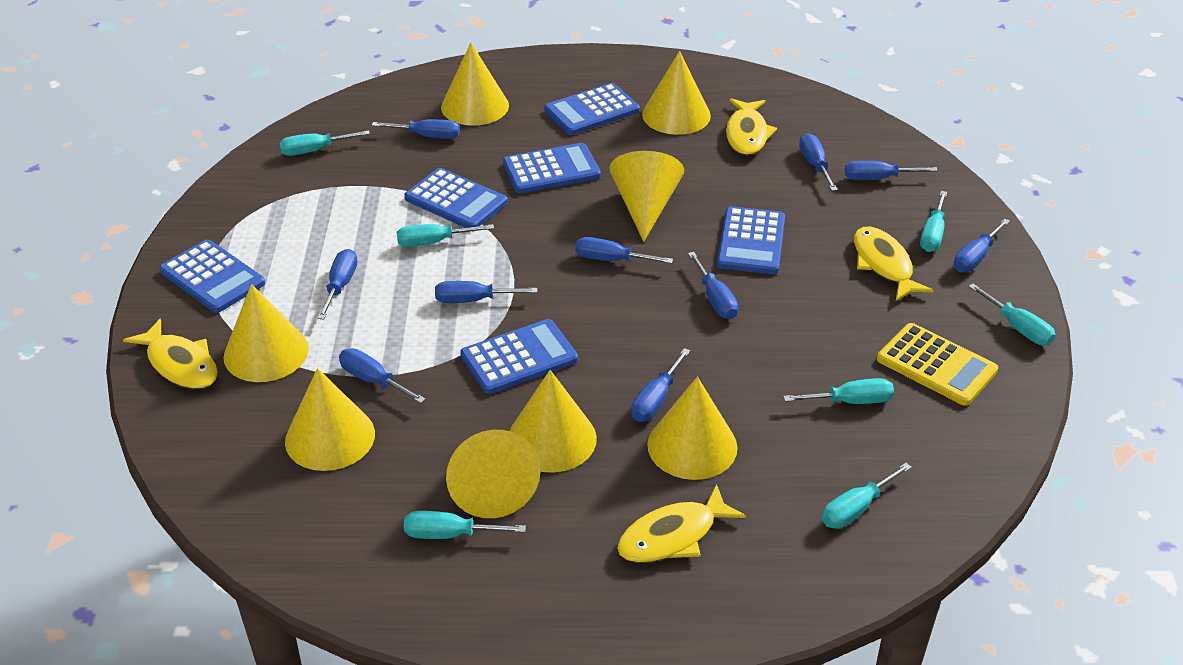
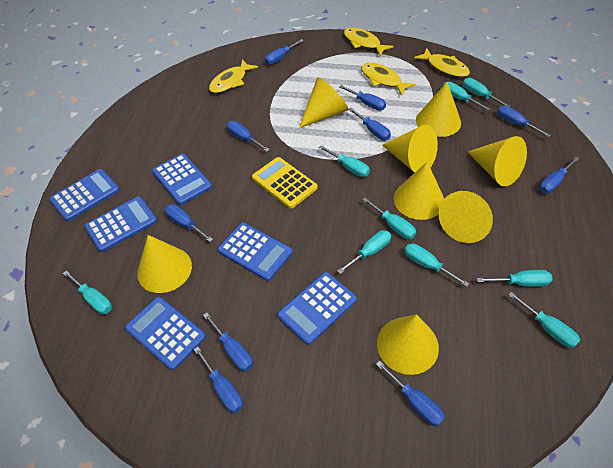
turquoise screwdriver: 7 -> 9

